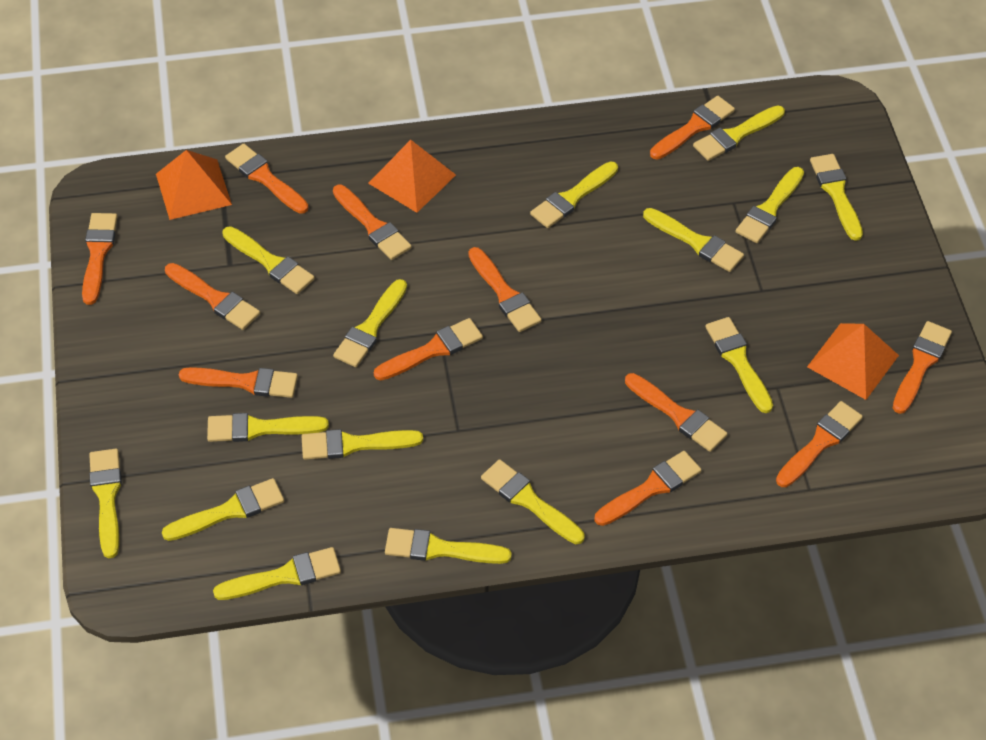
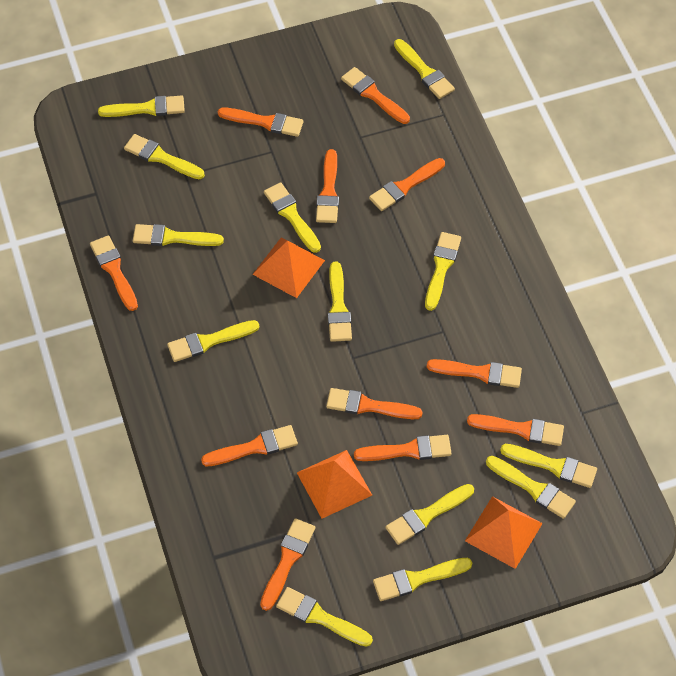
orange brush: 12 -> 11
yellow brush: 15 -> 13

